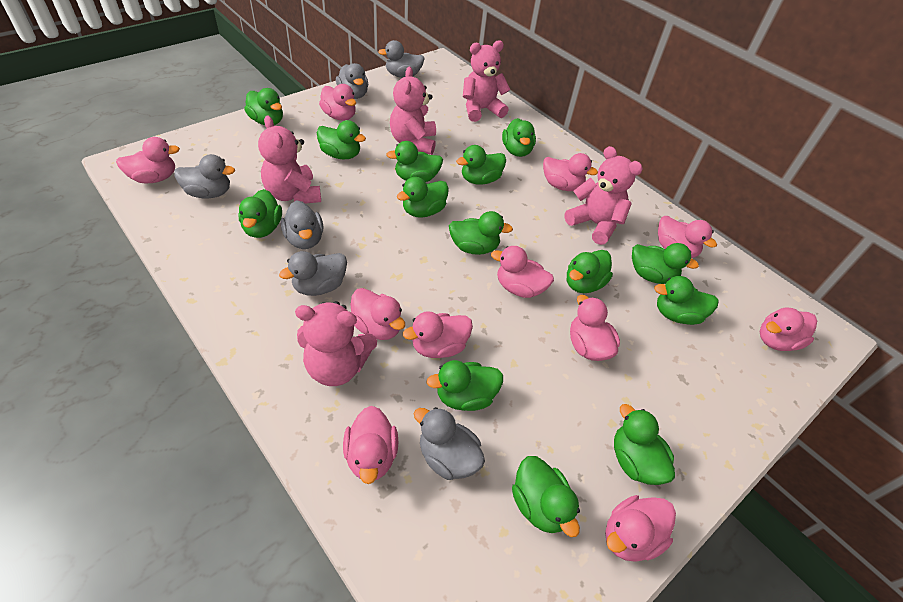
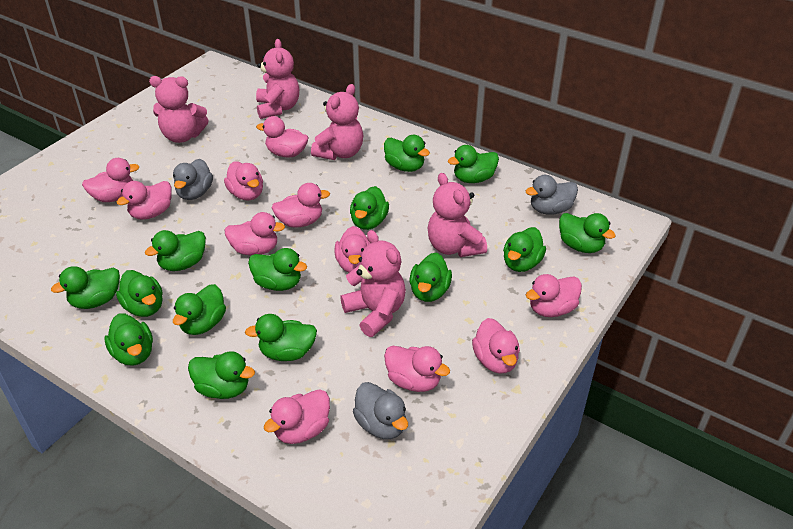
grey duck: 6 -> 3

